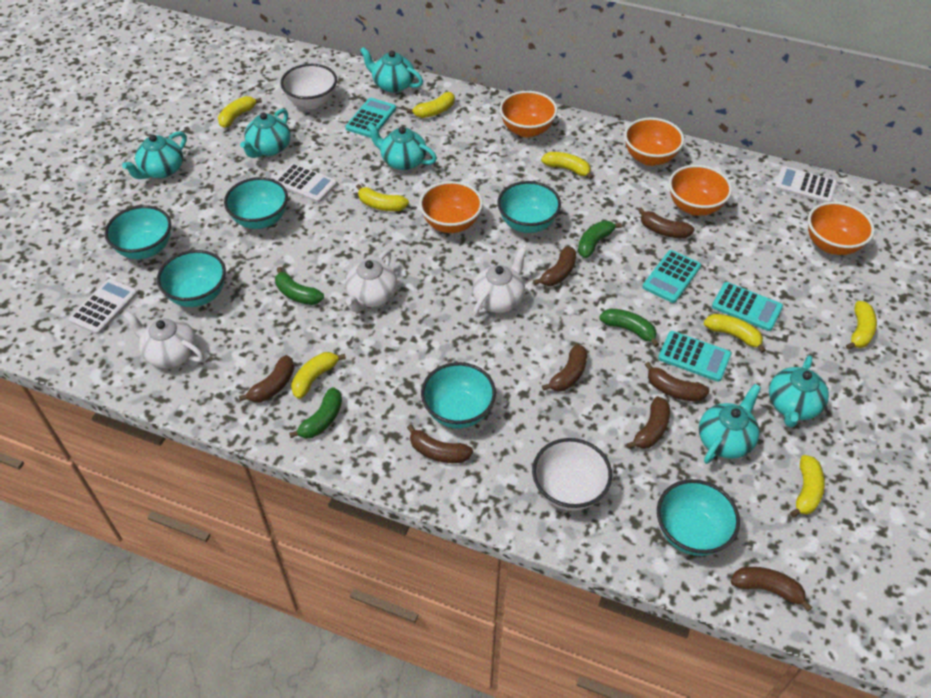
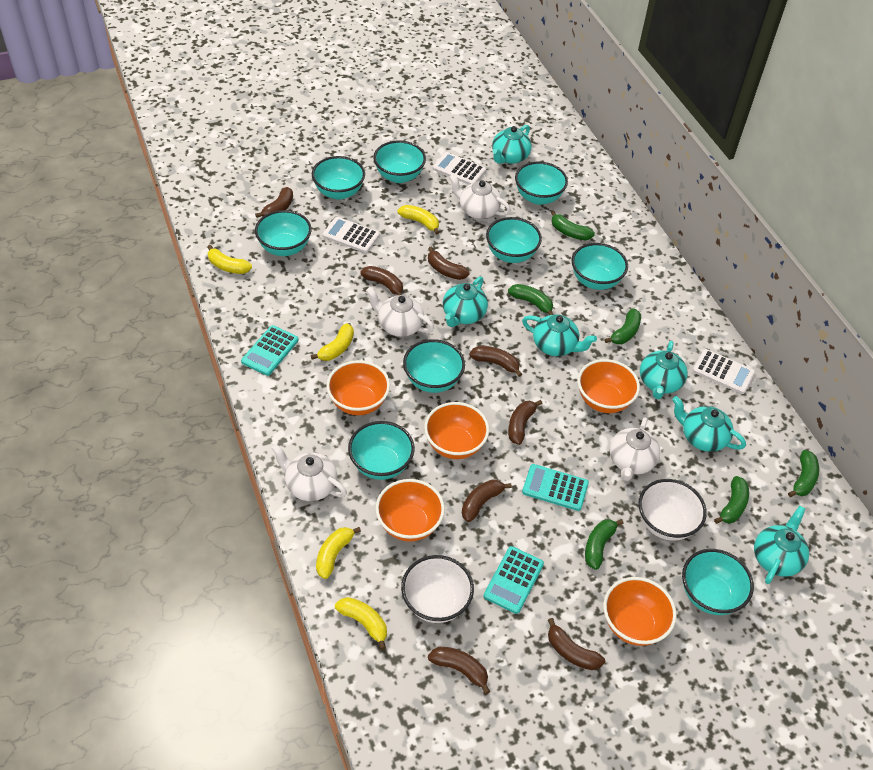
green banana: 4 -> 6
turquoise bowl: 6 -> 9
turquoise calculator: 4 -> 3
white teapot: 3 -> 4
yellow banana: 8 -> 5

